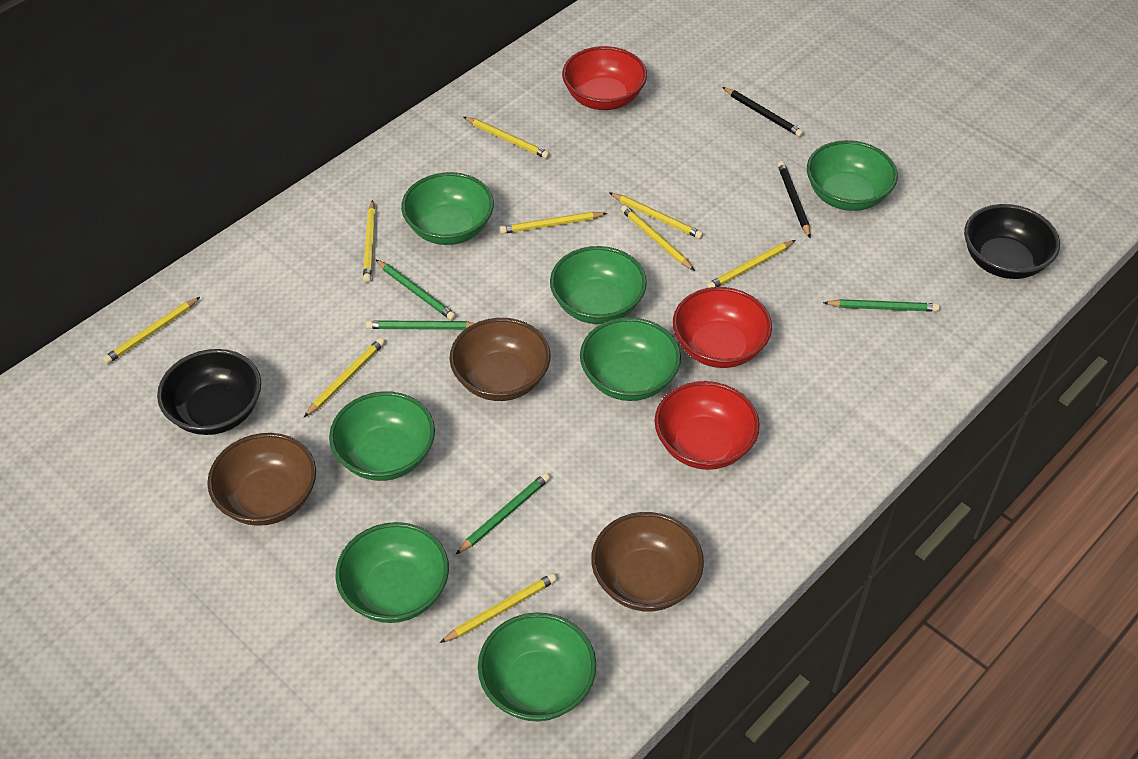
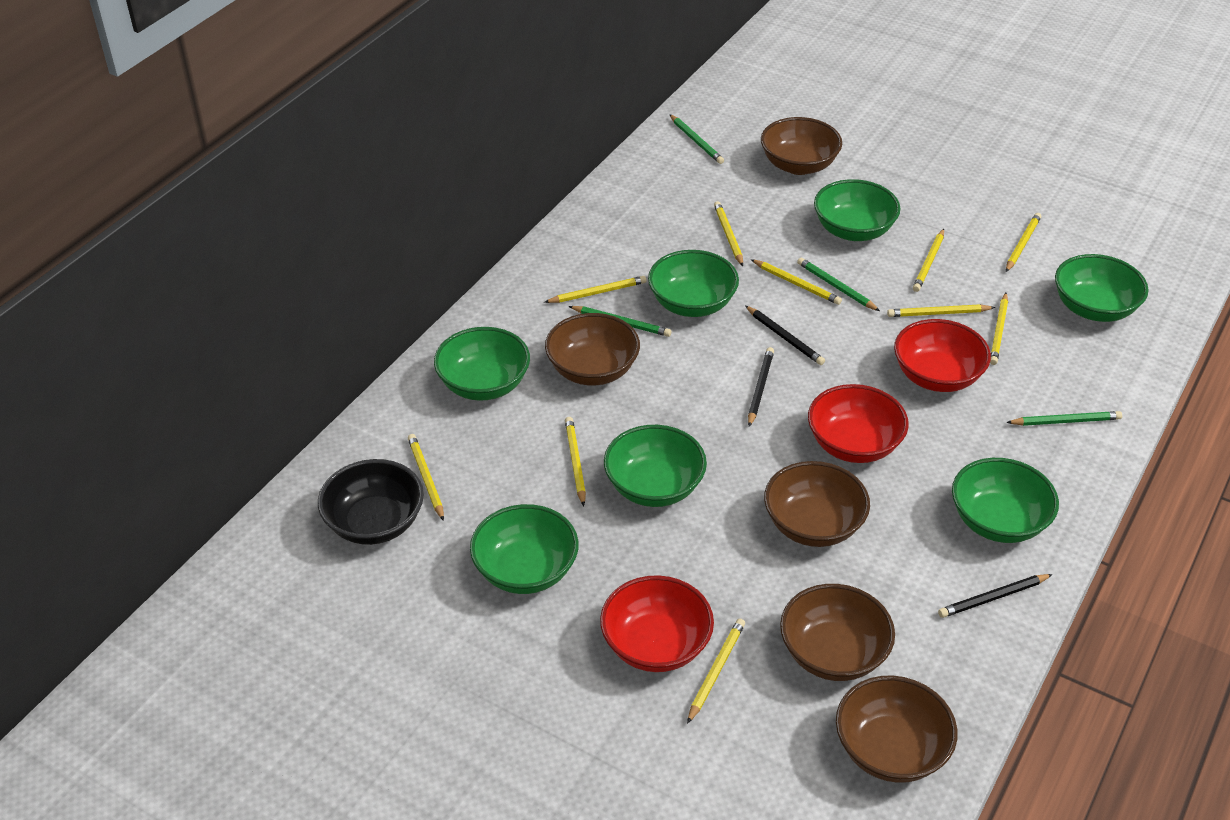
black bowl: 2 -> 1
black pencil: 2 -> 3
brown bowl: 3 -> 5
yellow pencil: 9 -> 10

